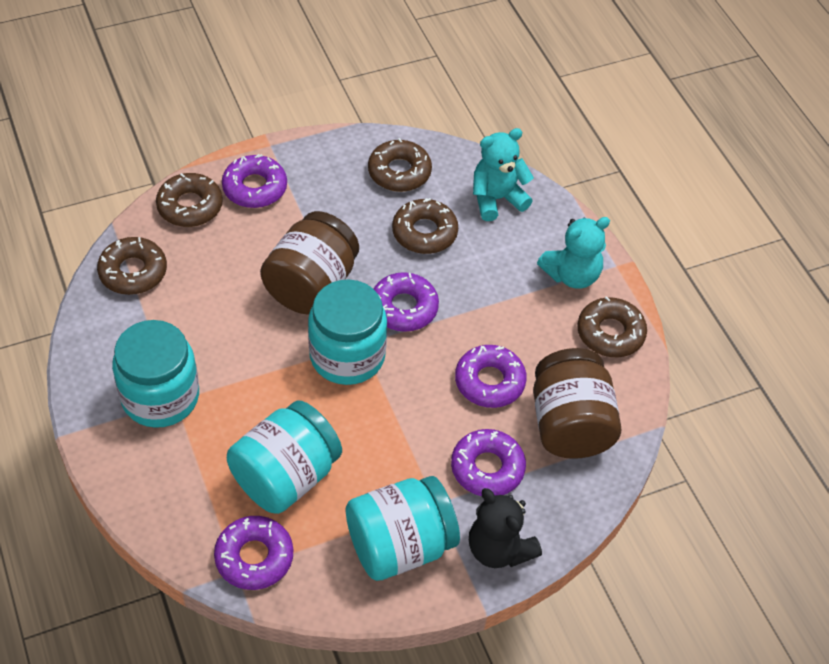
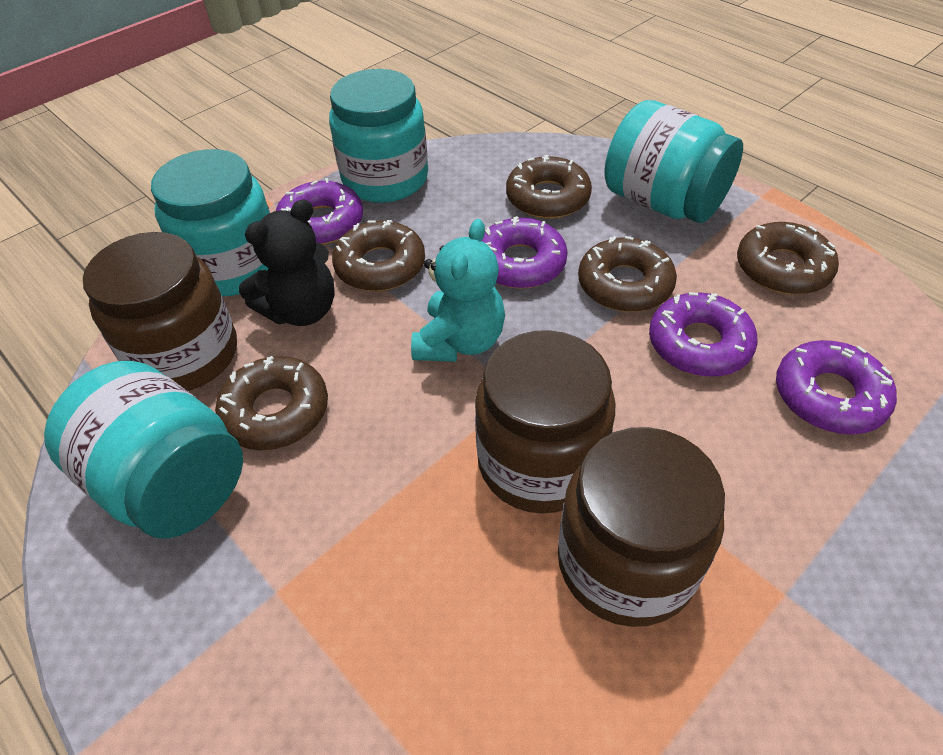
brown jar: 2 -> 3
purple donut: 5 -> 4
turquoise teddy bear: 2 -> 1

